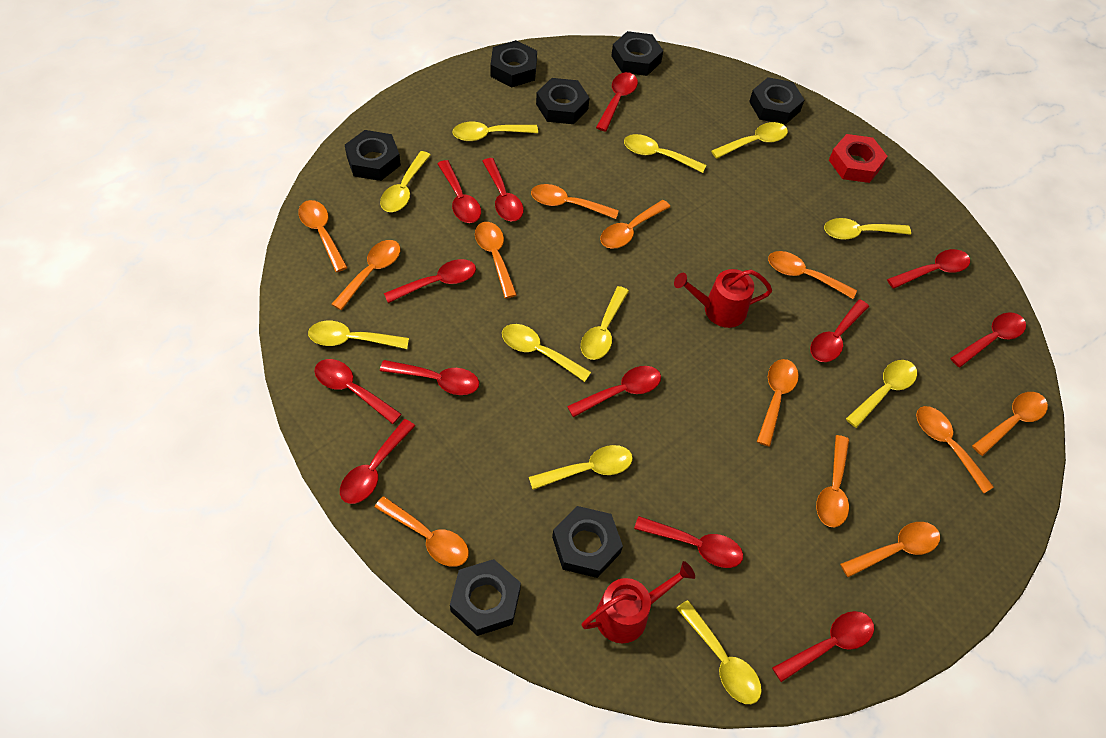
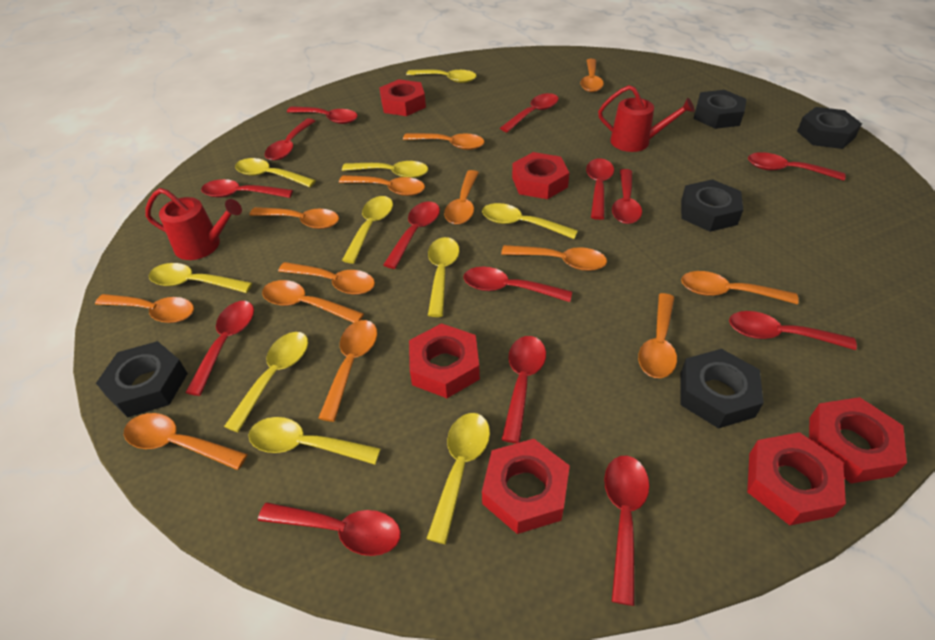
black nut: 7 -> 5
orange spoon: 12 -> 13
red nut: 1 -> 6
red spoon: 13 -> 14
yellow spoon: 11 -> 10

